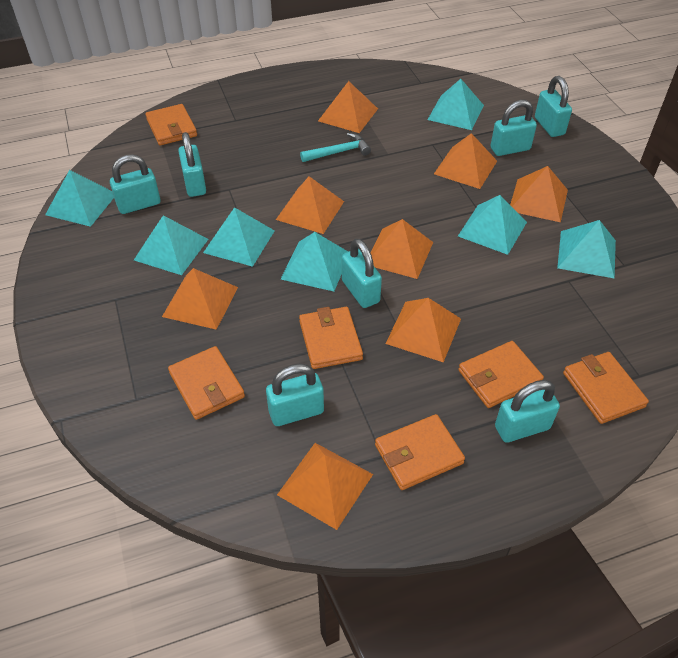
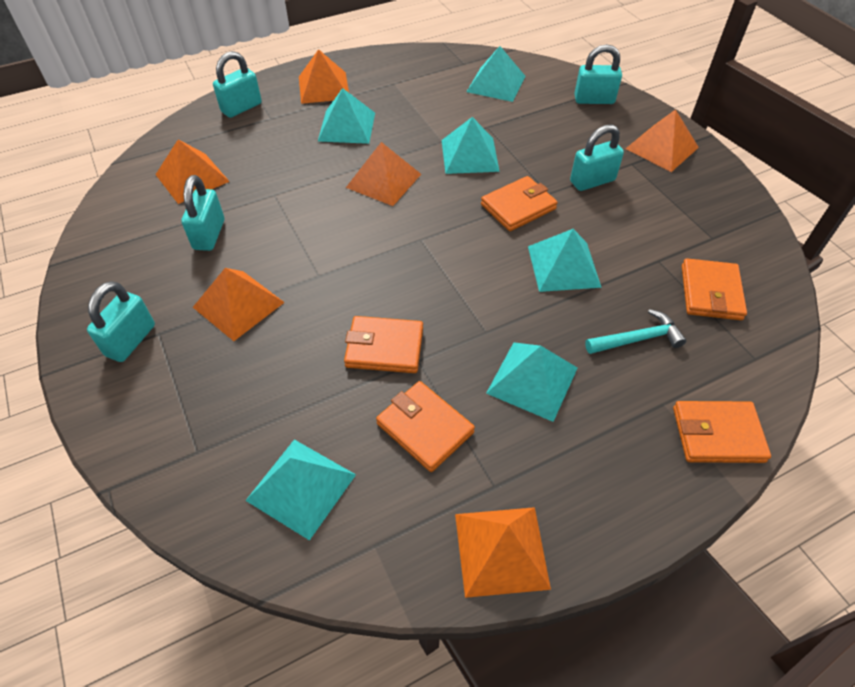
orange pyramid: 8 -> 6
orange wallet: 6 -> 5
turquoise padlock: 7 -> 5
turquoise pyramid: 7 -> 6

